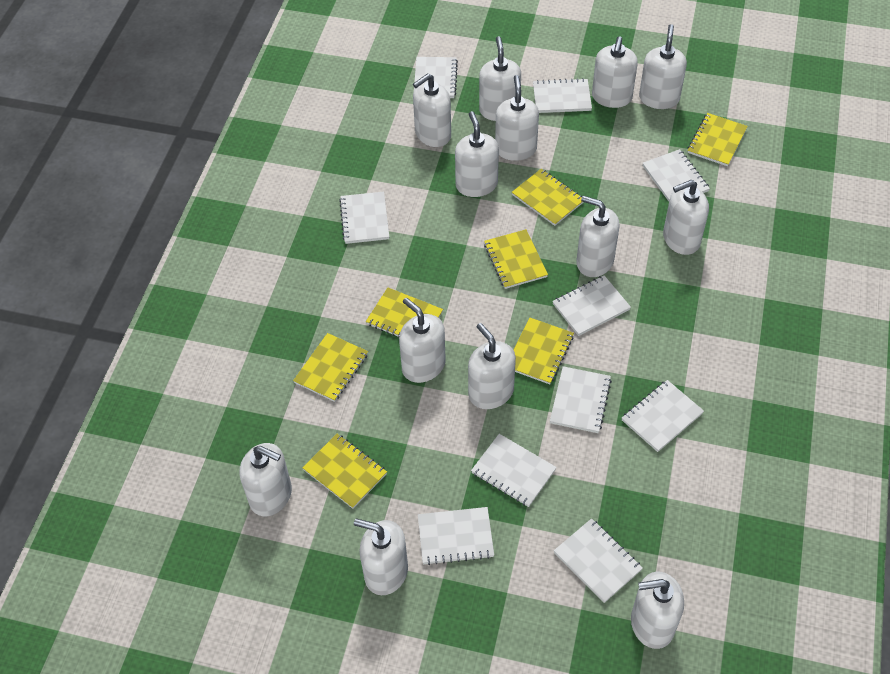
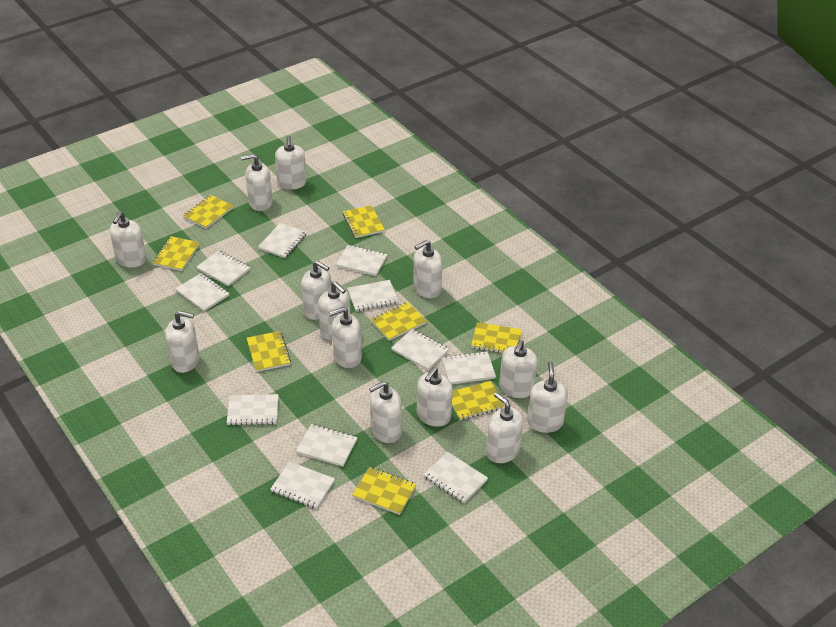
white notebook: 10 -> 11
yellow notebook: 7 -> 8

